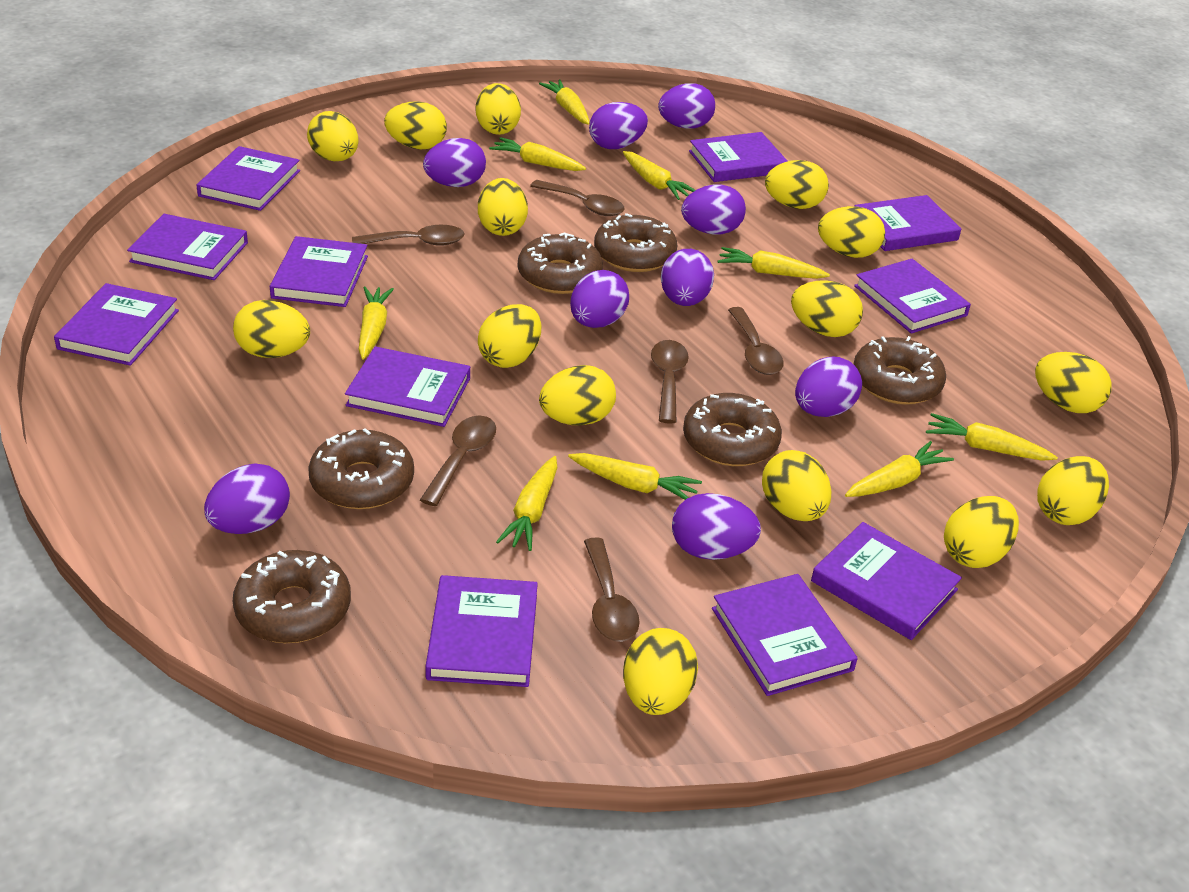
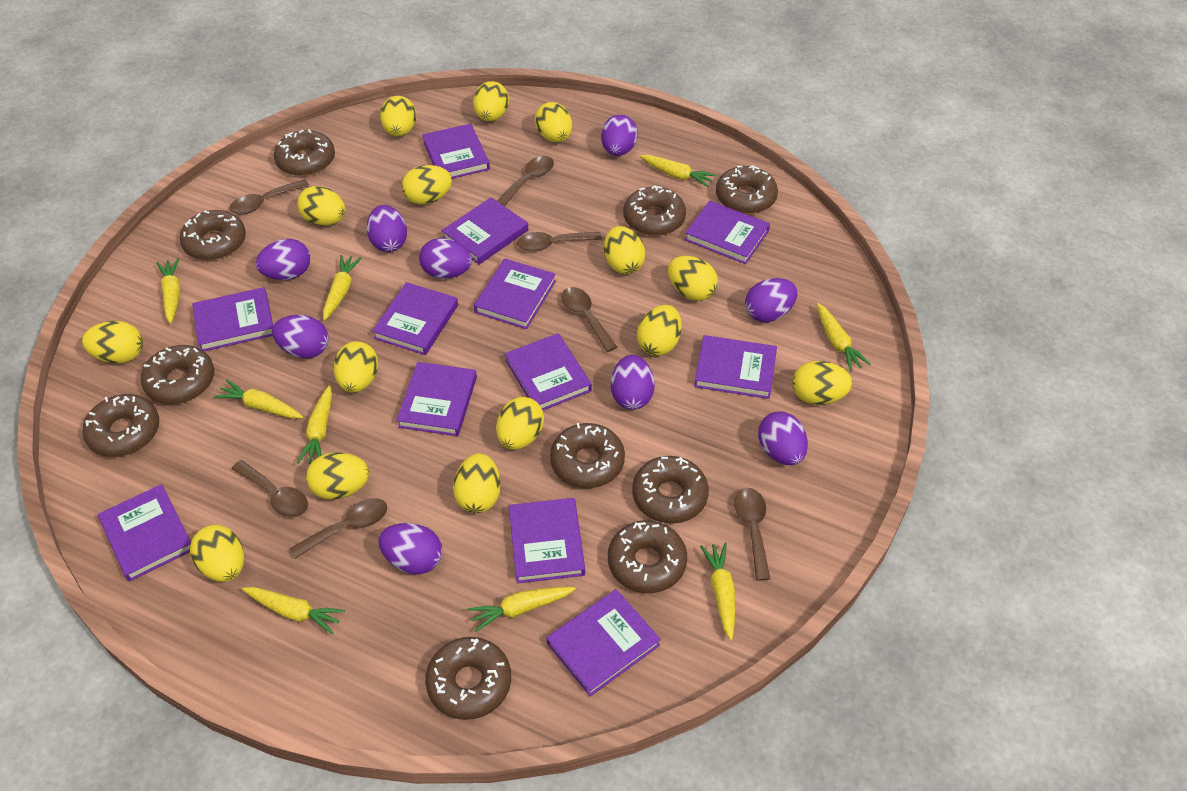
brown donut: 6 -> 10
brown spoon: 6 -> 7
purple book: 11 -> 12

